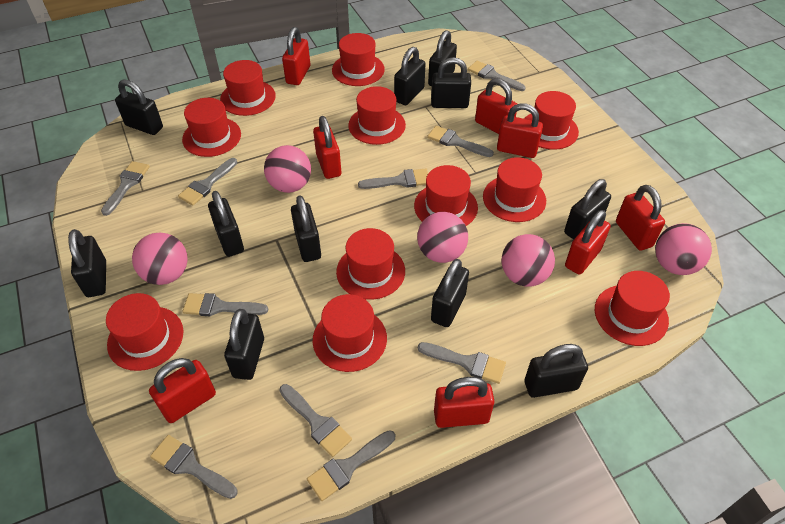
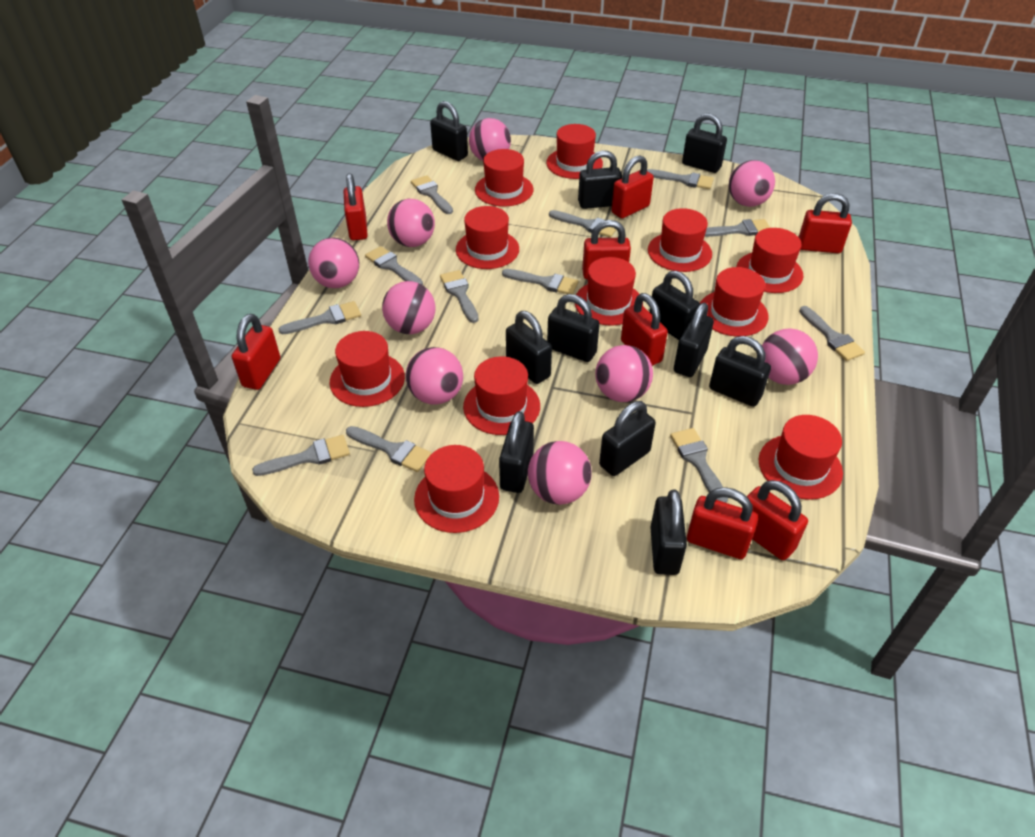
grey brush: 10 -> 12
pink ball: 5 -> 9

